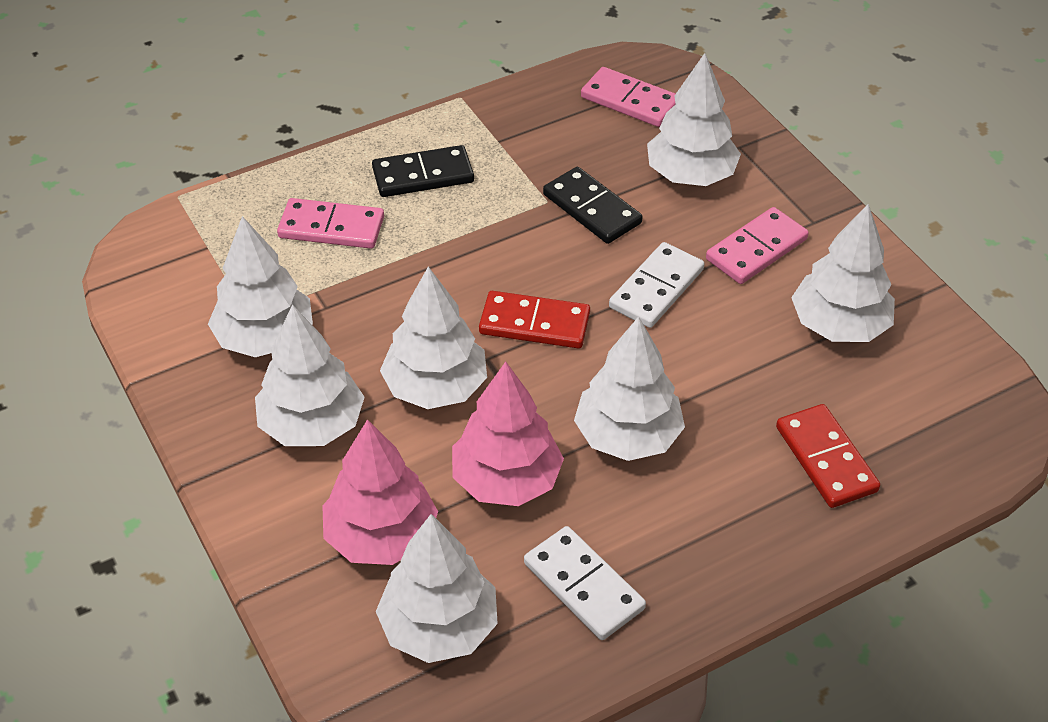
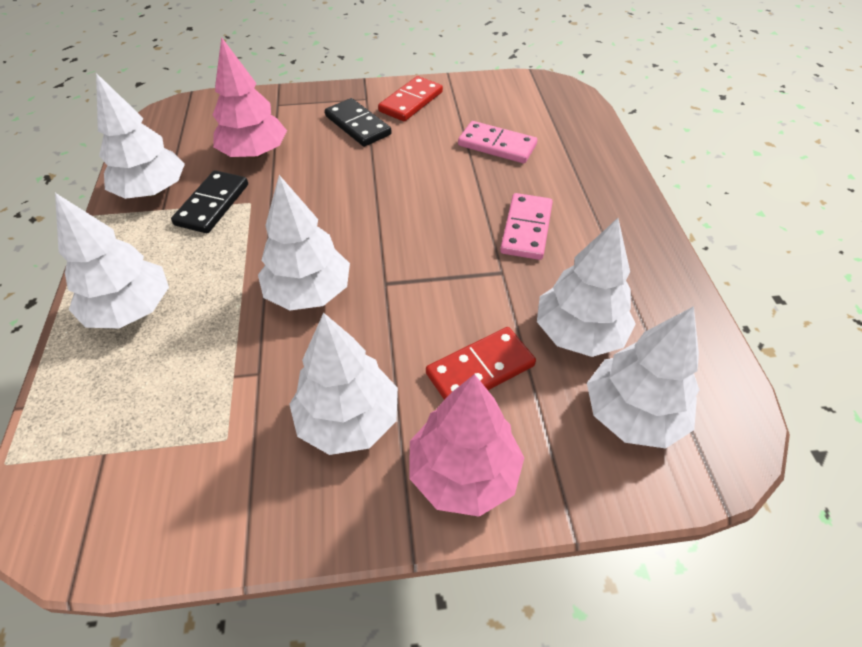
pink domino: 3 -> 2
white domino: 2 -> 0
white tree: 7 -> 6

